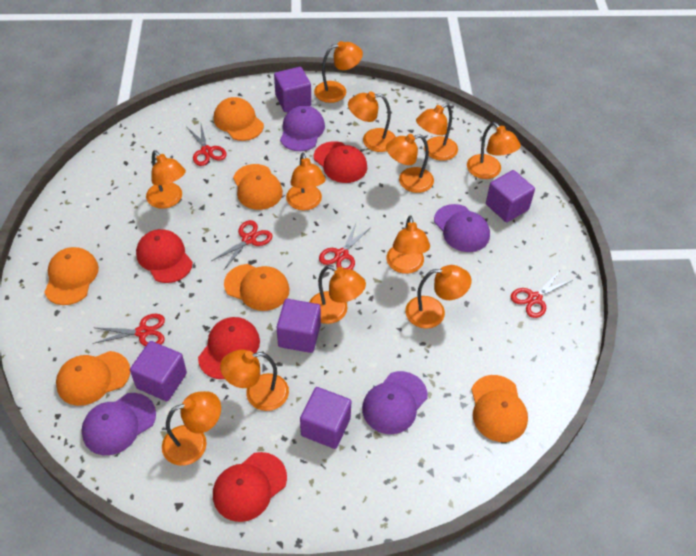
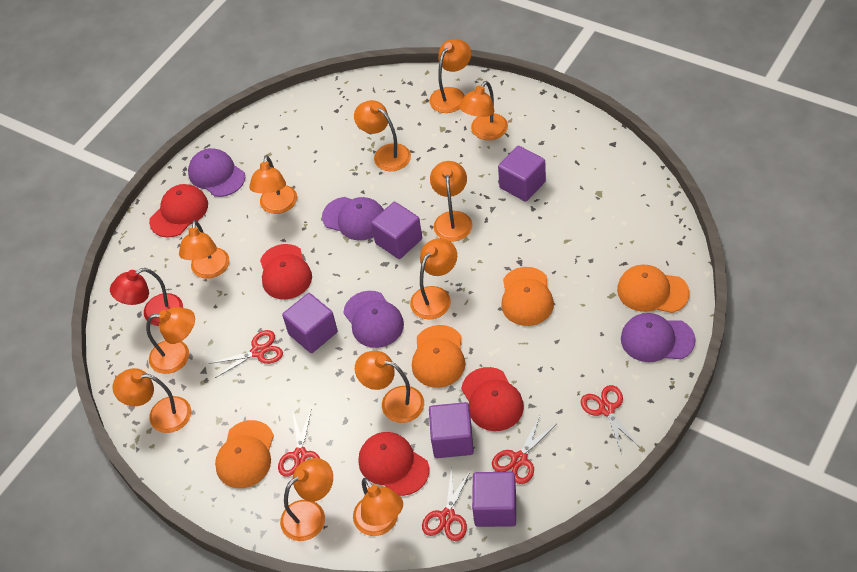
orange cap: 6 -> 4
red lamp: 0 -> 1

